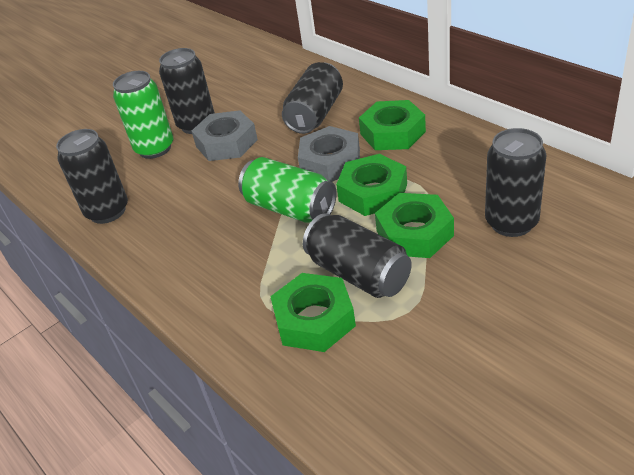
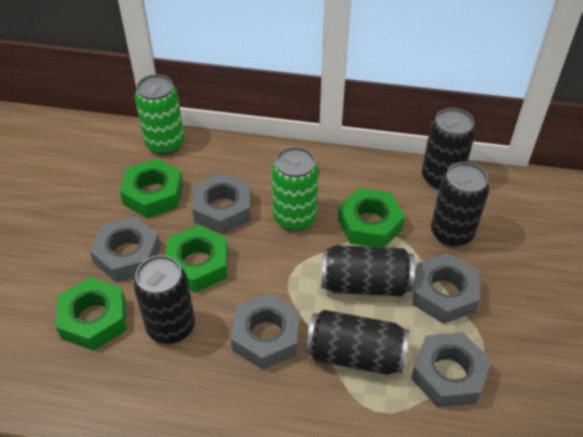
grey nut: 2 -> 5

